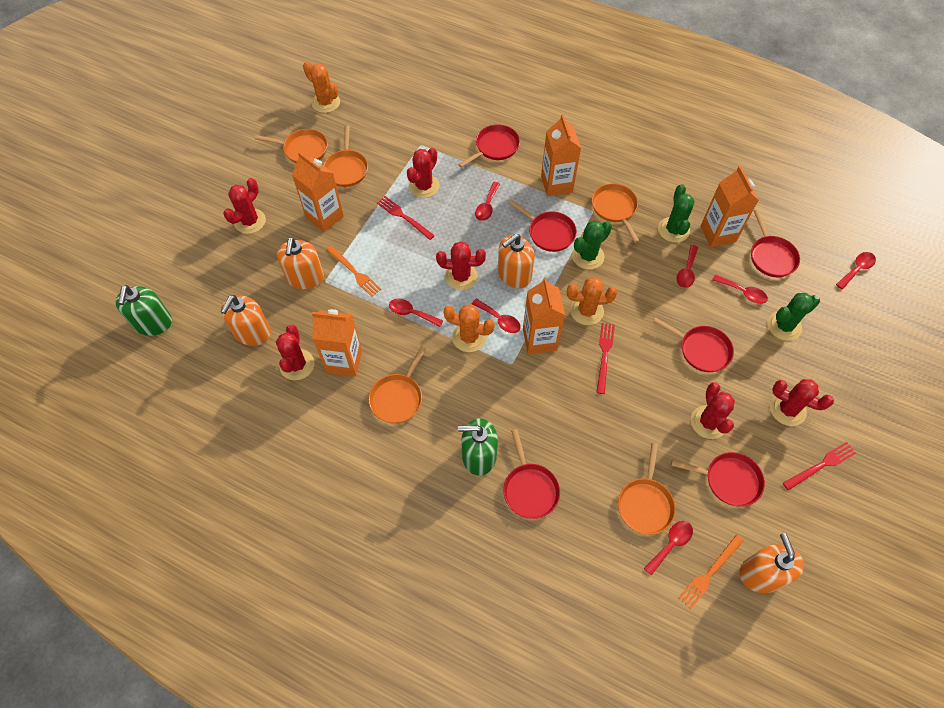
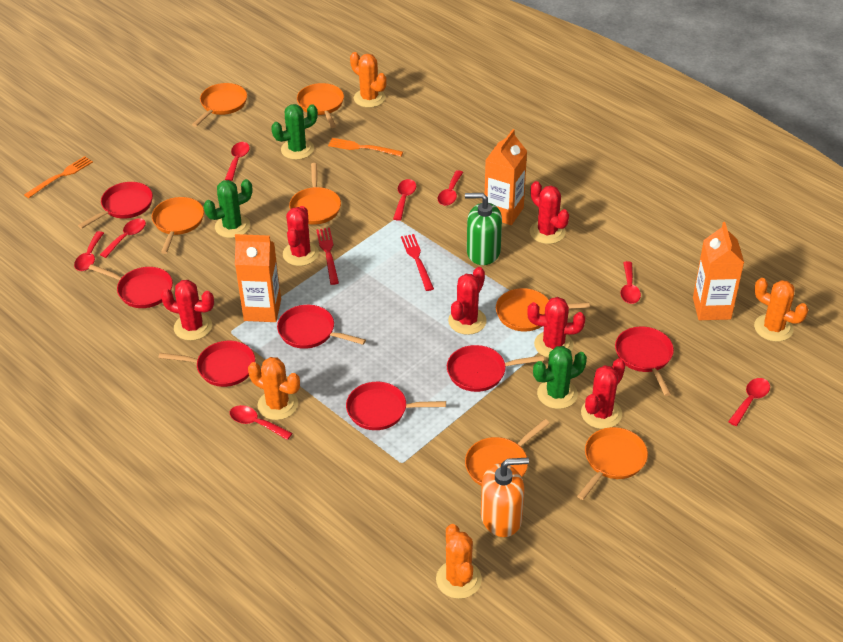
green soap dispenser: 2 -> 1
orange cactus: 3 -> 4
orange carton: 5 -> 3
orange pan: 5 -> 7
orange soap dispenser: 4 -> 1
red fork: 3 -> 2
red pan: 6 -> 7
red spoon: 7 -> 8

